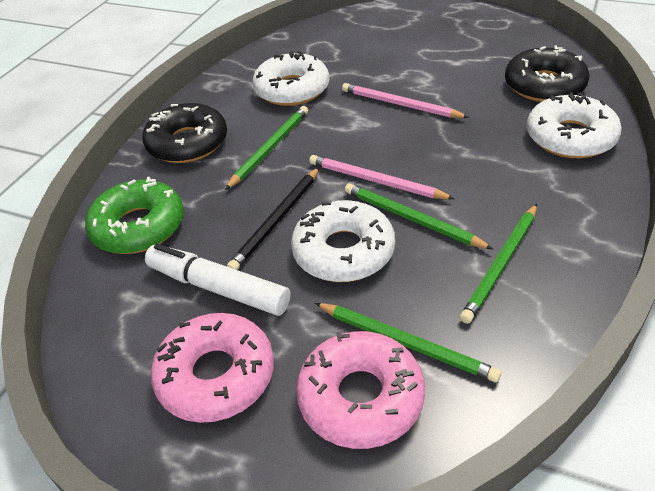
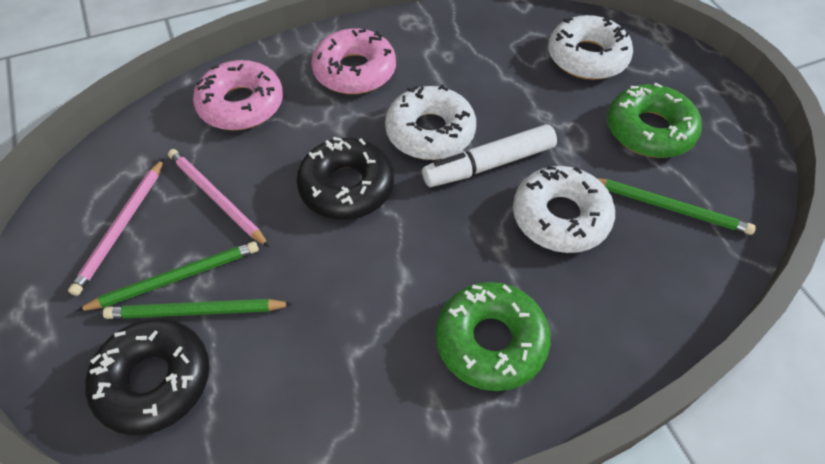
black pencil: 1 -> 0
green donut: 1 -> 2
green pencil: 4 -> 3

